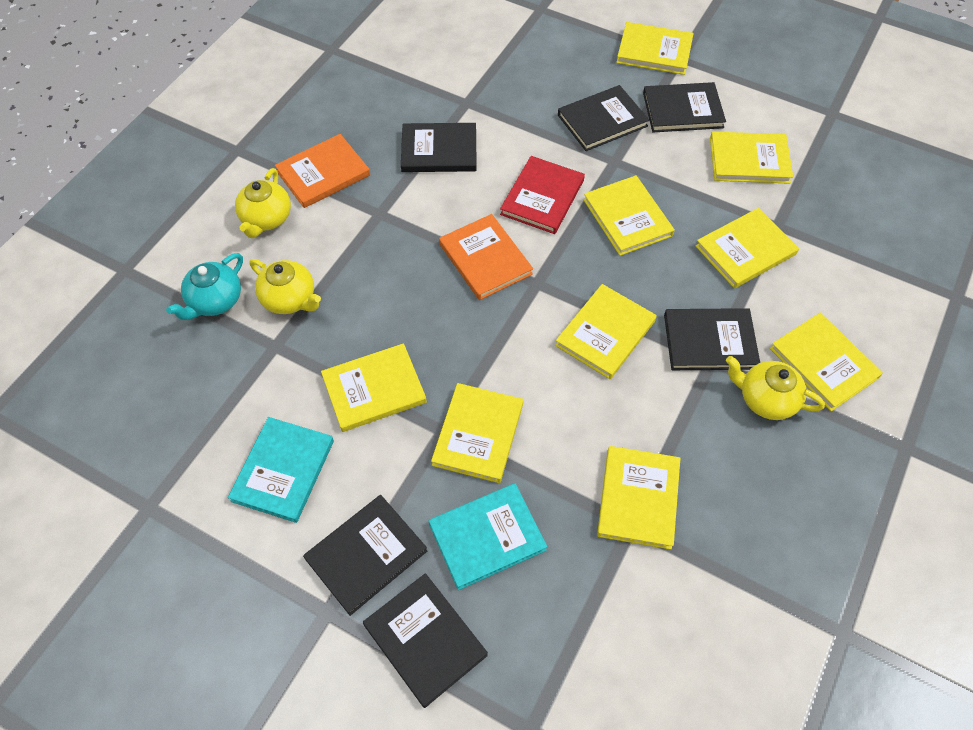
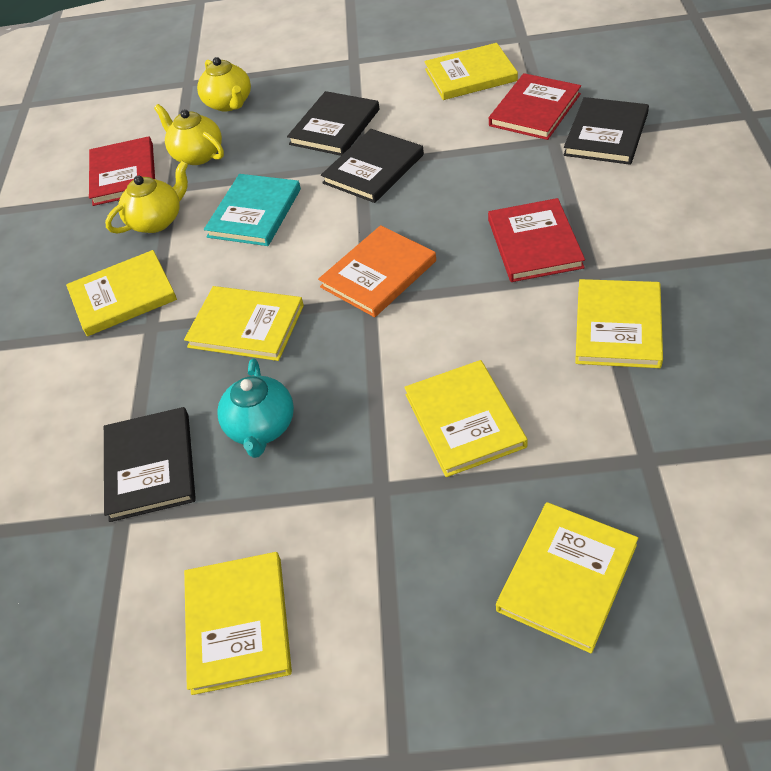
black book: 6 -> 4
orange book: 2 -> 1
red book: 1 -> 3
turquoise book: 2 -> 1
yellow book: 9 -> 7

